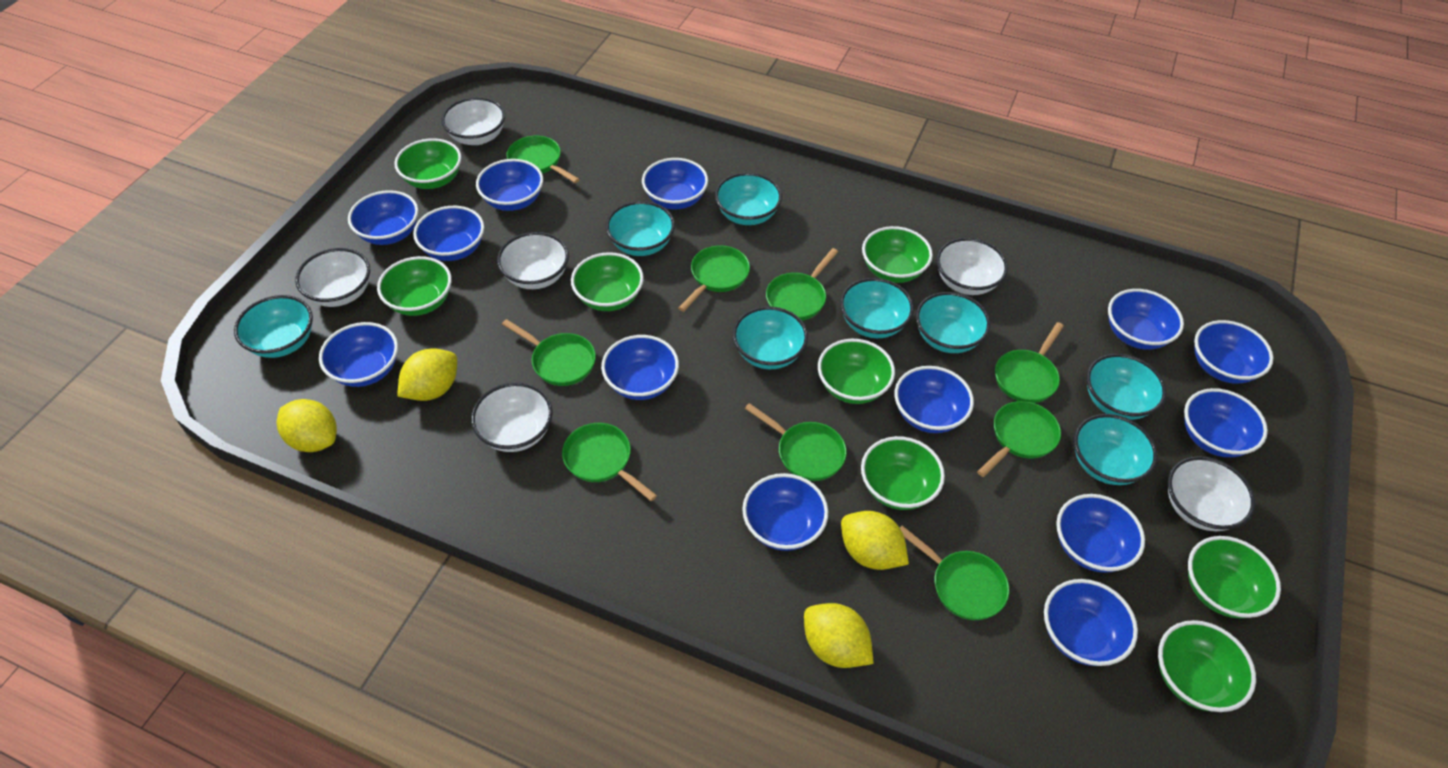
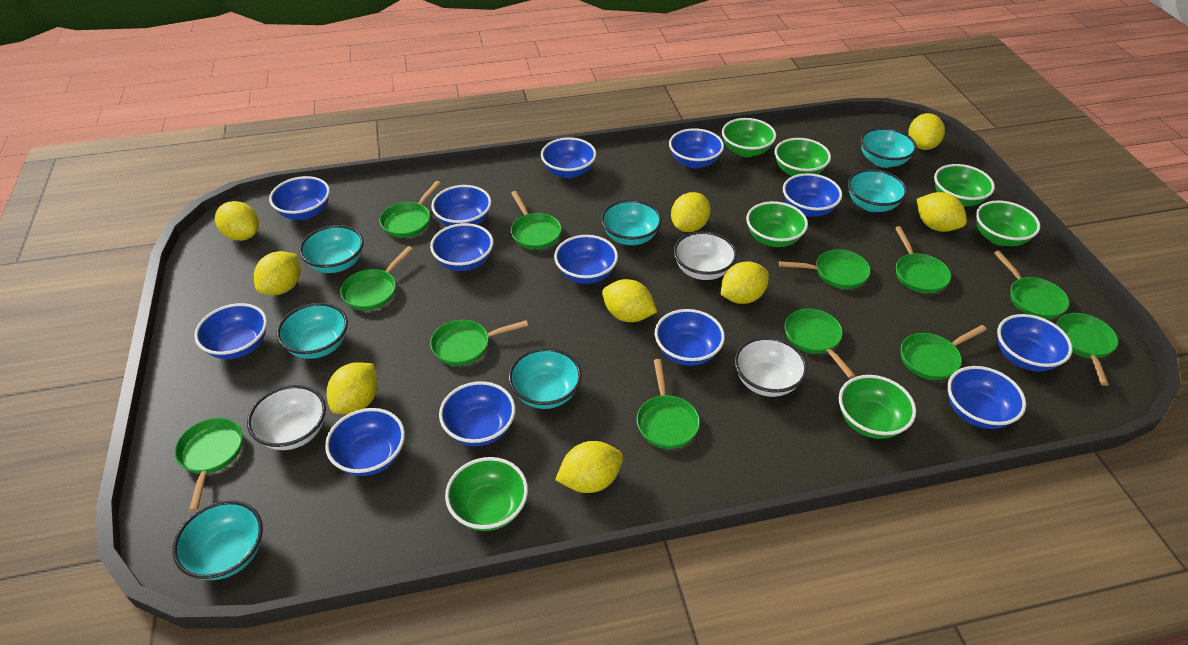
green bowl: 8 -> 7
green pan: 9 -> 12
turquoise bowl: 8 -> 7
white bowl: 6 -> 3
yellow lemon: 4 -> 9

